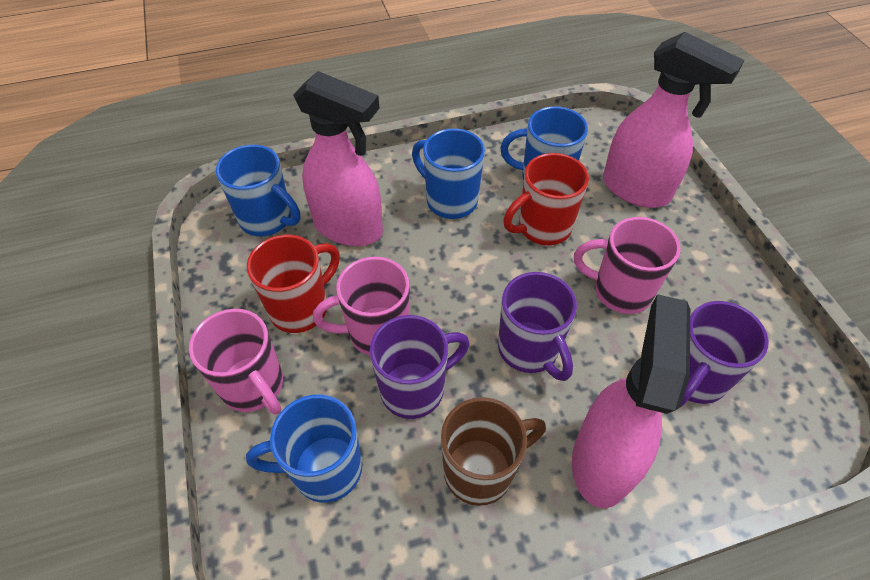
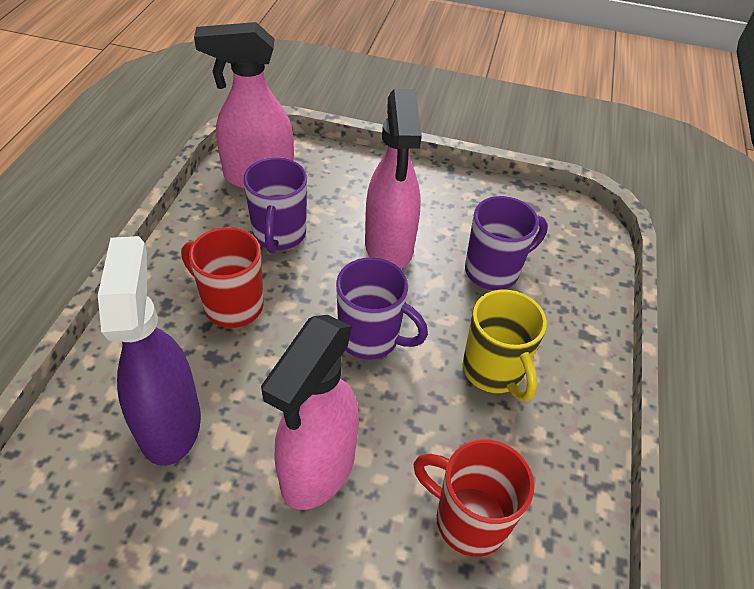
blue mug: 4 -> 0
brown mug: 1 -> 0
pink mug: 3 -> 0
purple spray bottle: 0 -> 1
yellow mug: 0 -> 1

